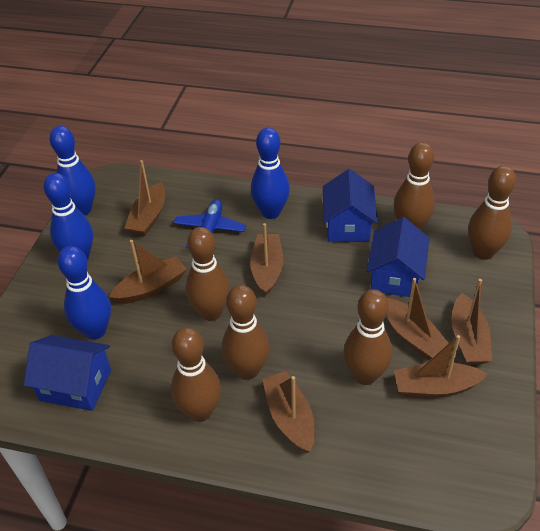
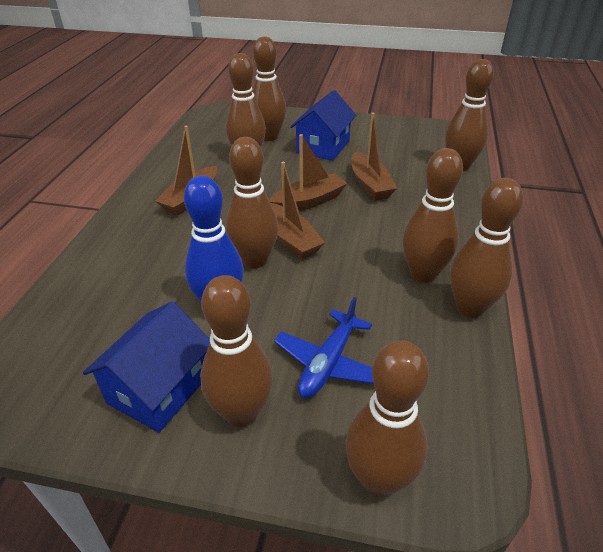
blue bowling pin: 4 -> 1
blue house: 3 -> 2
brown boat: 7 -> 4
brown bowling pin: 6 -> 8

